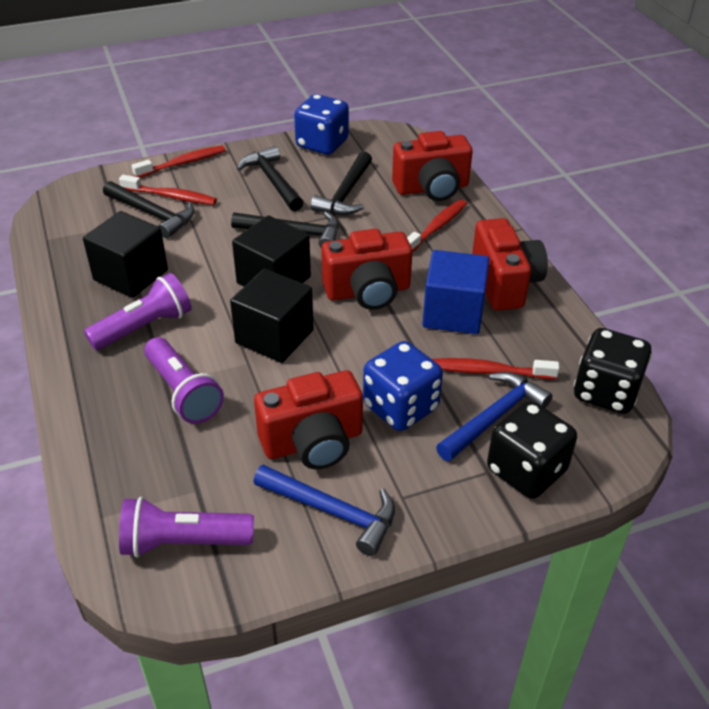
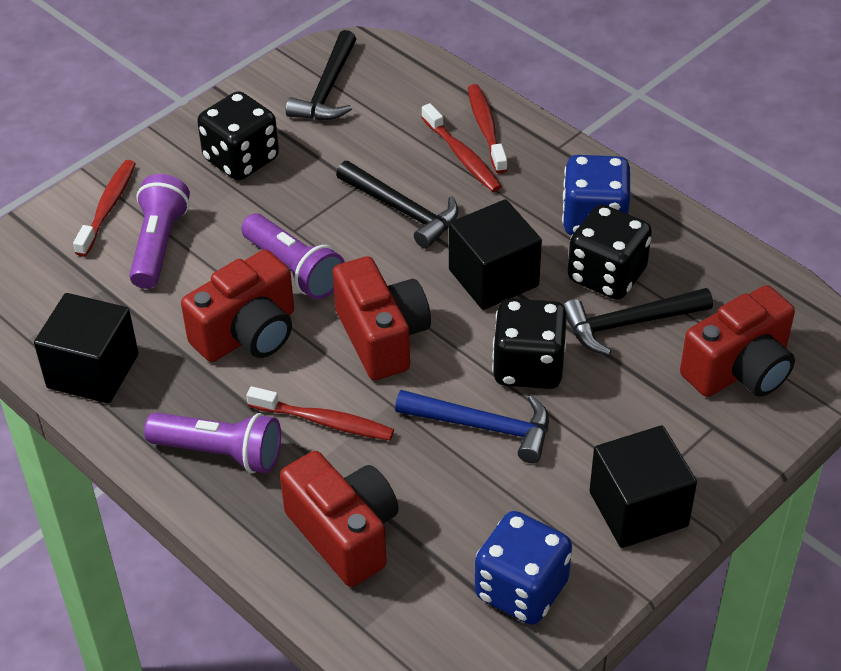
black dice: 2 -> 3
black hammer: 4 -> 3
blue cube: 1 -> 0
blue hammer: 2 -> 1

